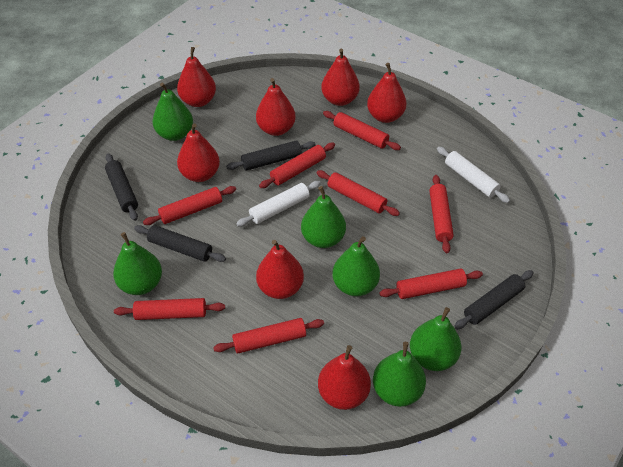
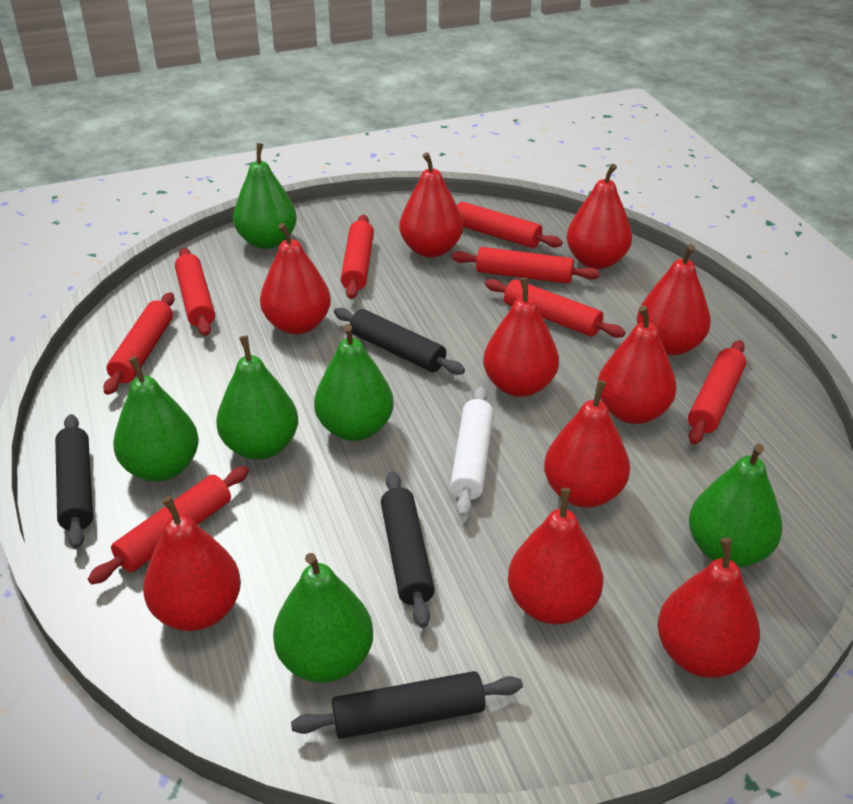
red pear: 7 -> 10
white rolling pin: 2 -> 1

